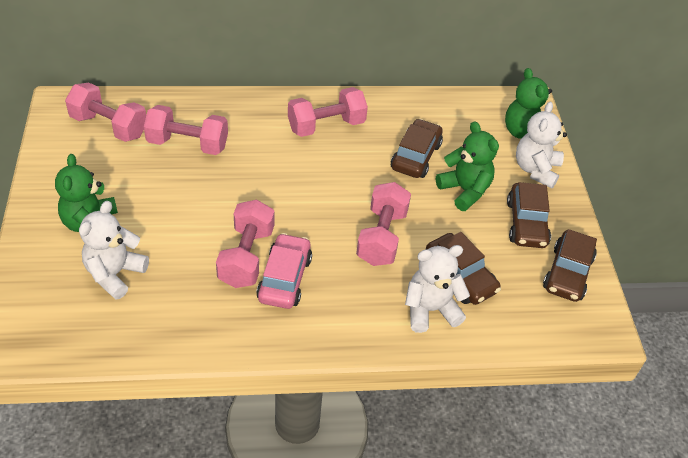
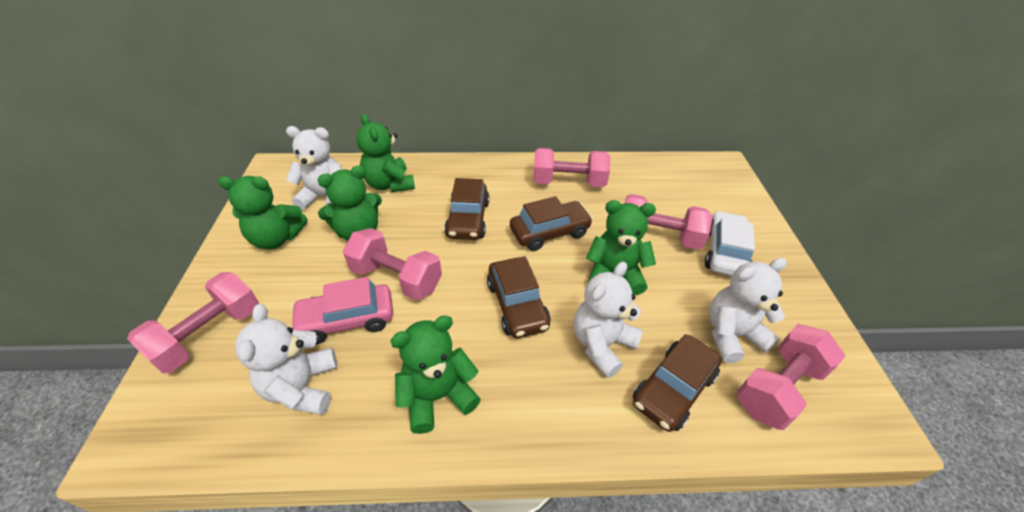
green teddy bear: 3 -> 5
white car: 0 -> 1
white teddy bear: 3 -> 4

